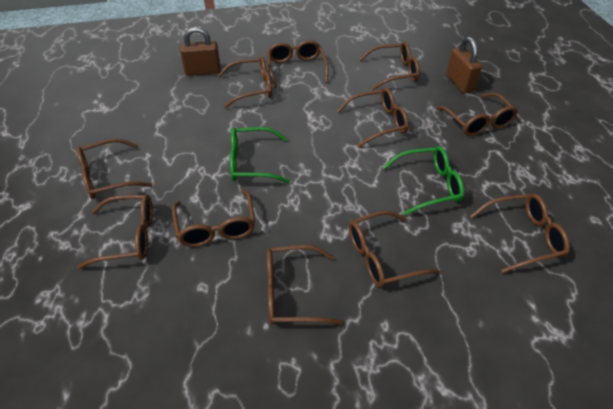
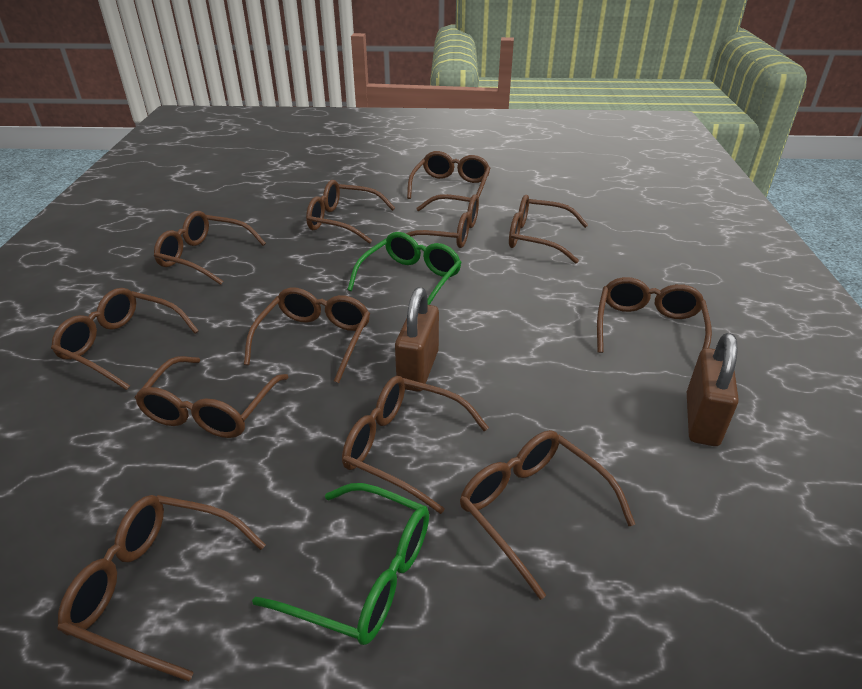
brown glasses: 11 -> 12

